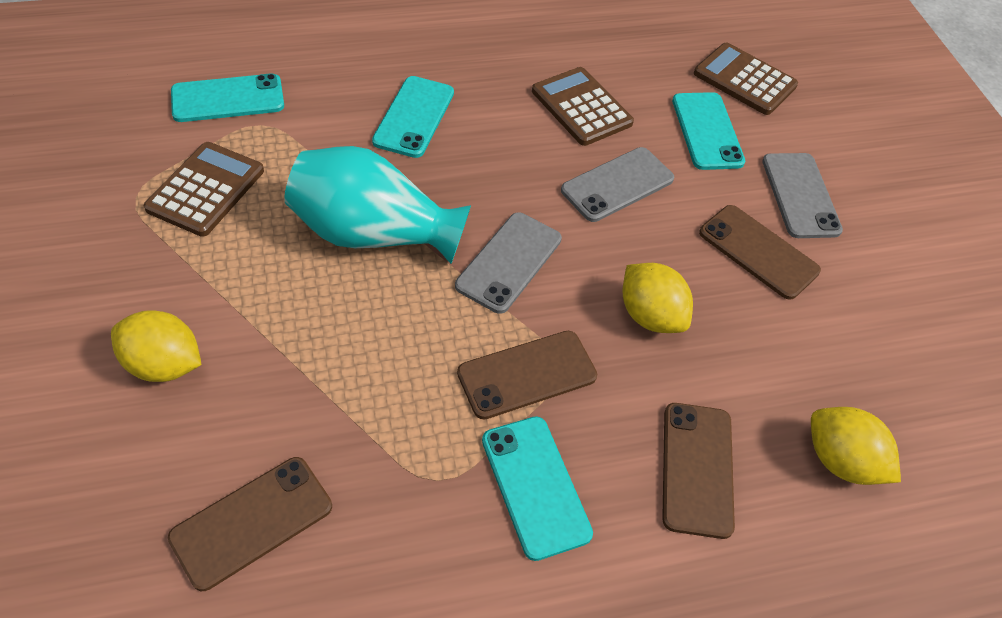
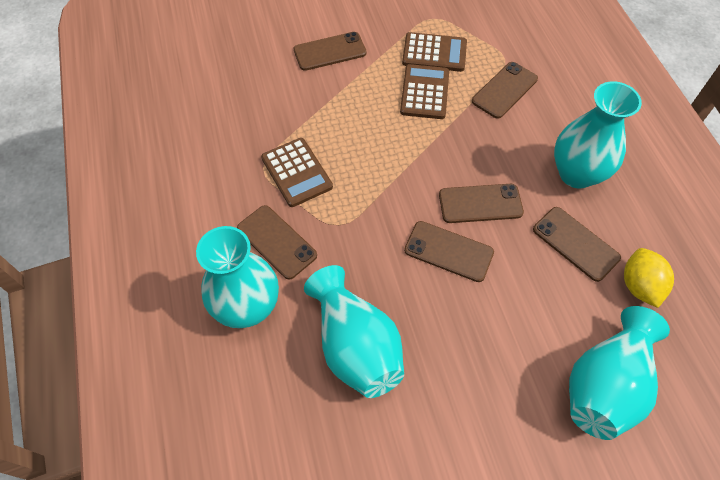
brown phone: 4 -> 6
grey phone: 3 -> 0
turquoise phone: 4 -> 0
turquoise vase: 1 -> 4
yellow lemon: 3 -> 1

